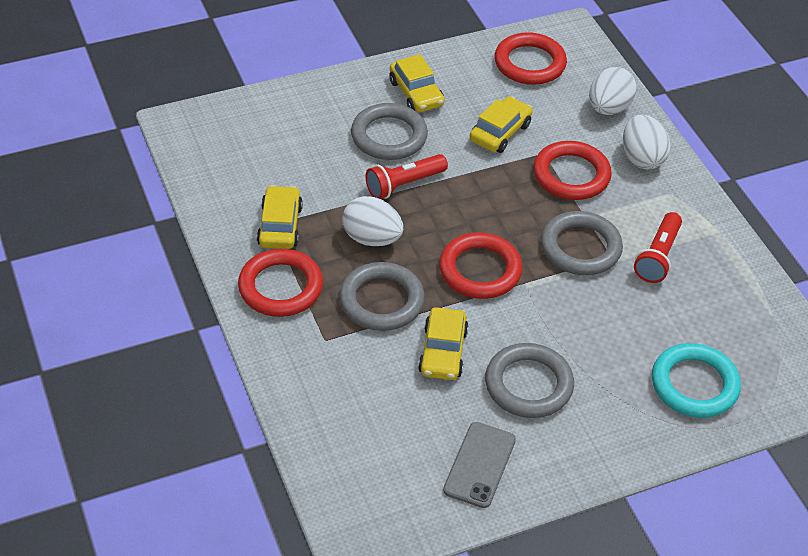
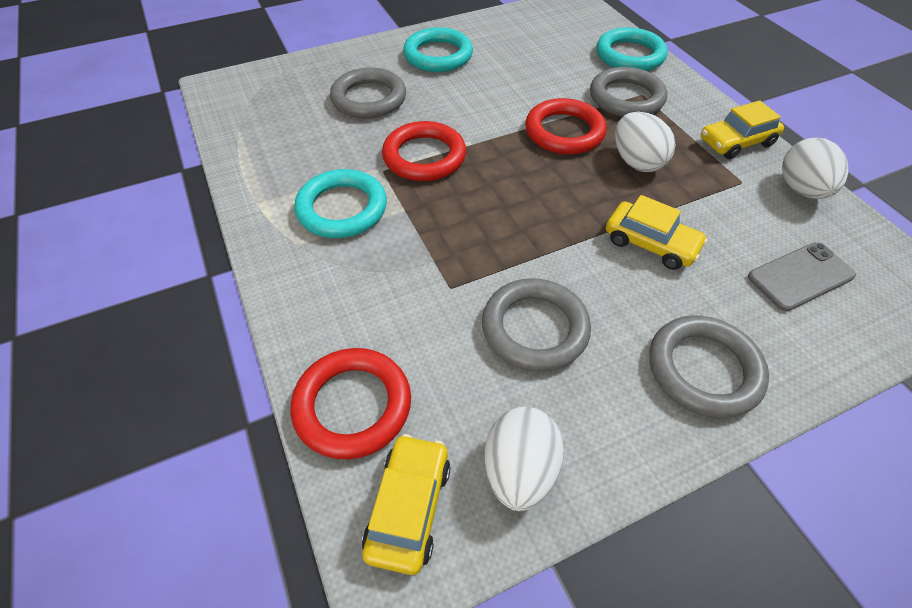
red flashlight: 2 -> 0
red ring: 4 -> 3
turquoise ring: 1 -> 3
yellow car: 4 -> 3

